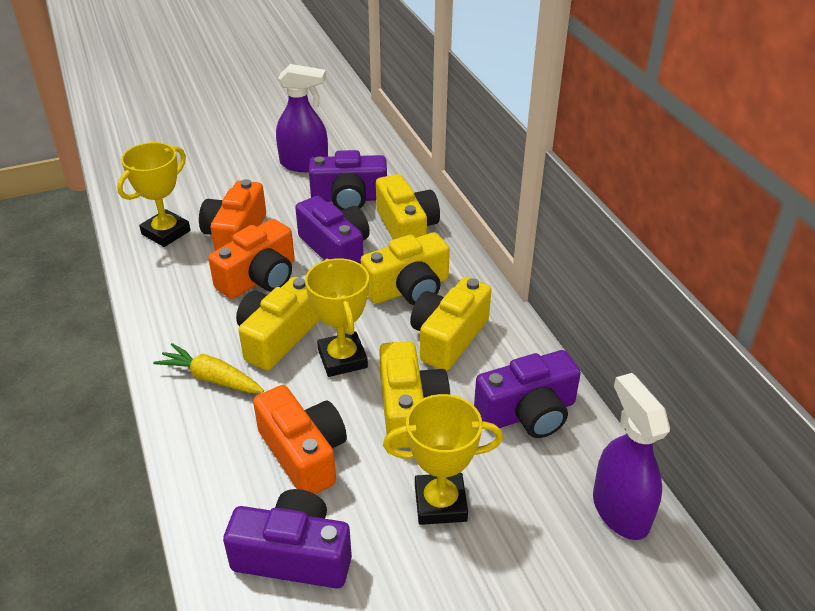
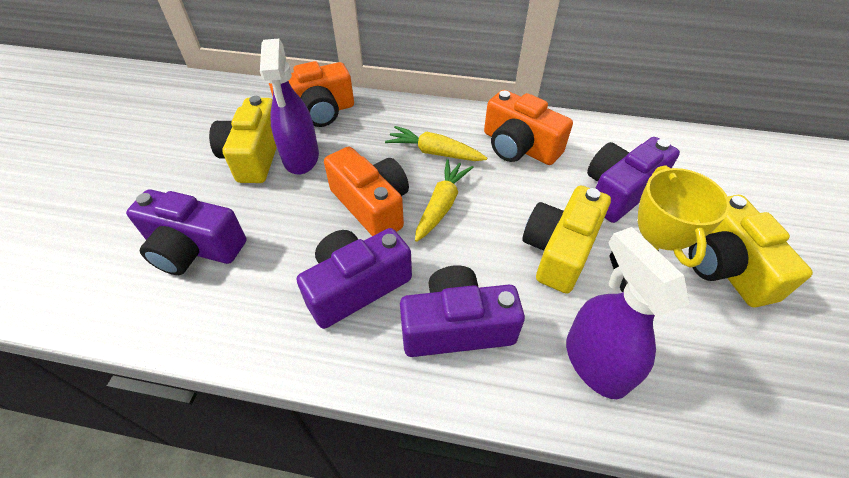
yellow camera: 5 -> 3
yellow carrot: 1 -> 2
yellow trophy: 3 -> 1

